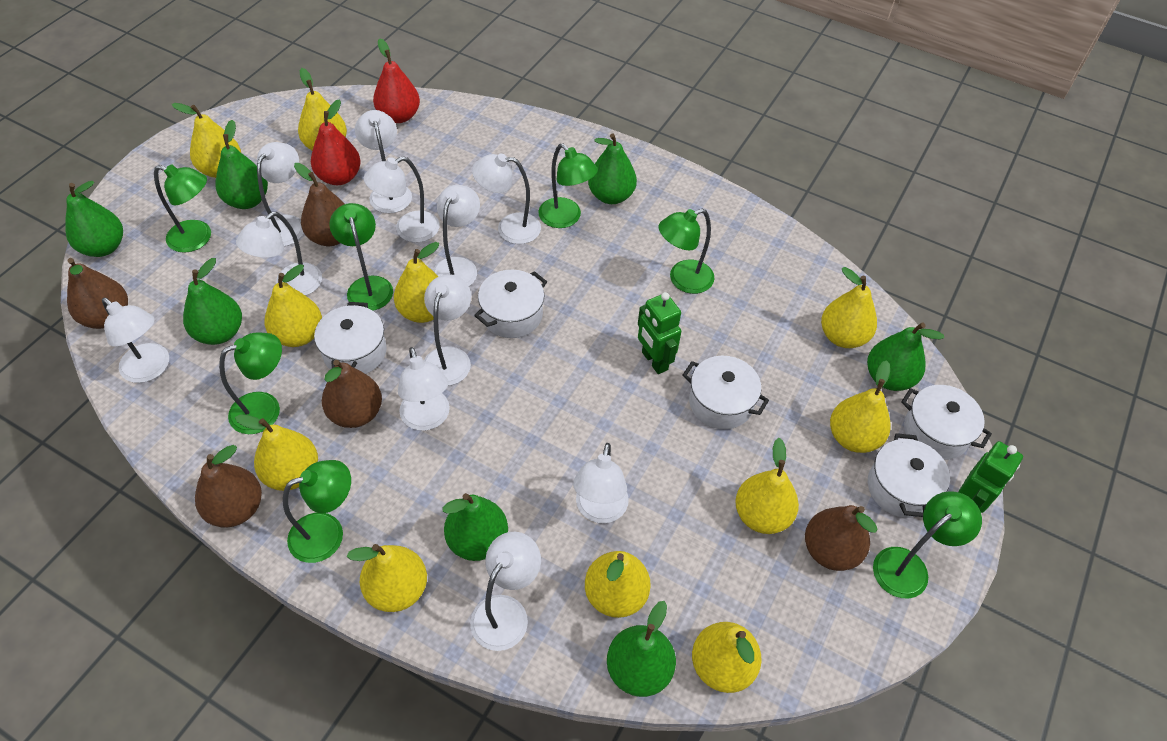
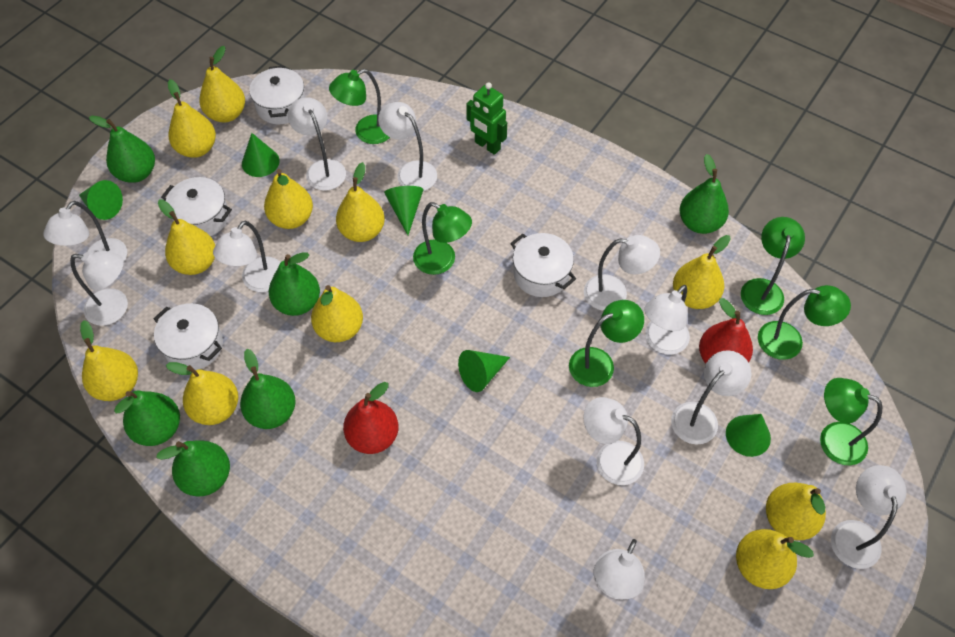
brown pear: 5 -> 0
green cone: 0 -> 5
green lamp: 7 -> 6
green pear: 7 -> 6
green robot: 2 -> 1
white pot: 5 -> 4

